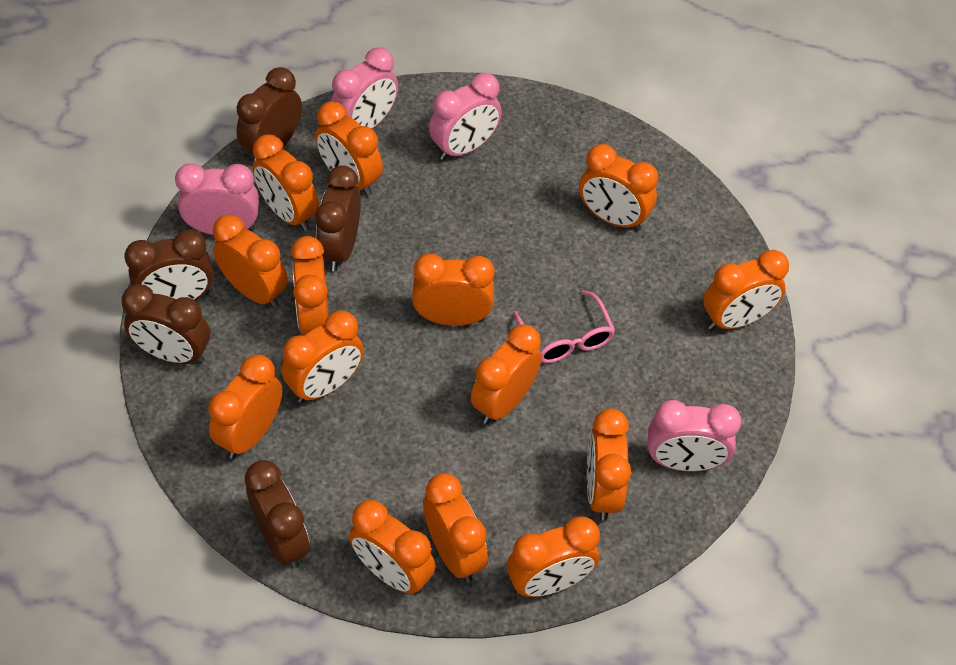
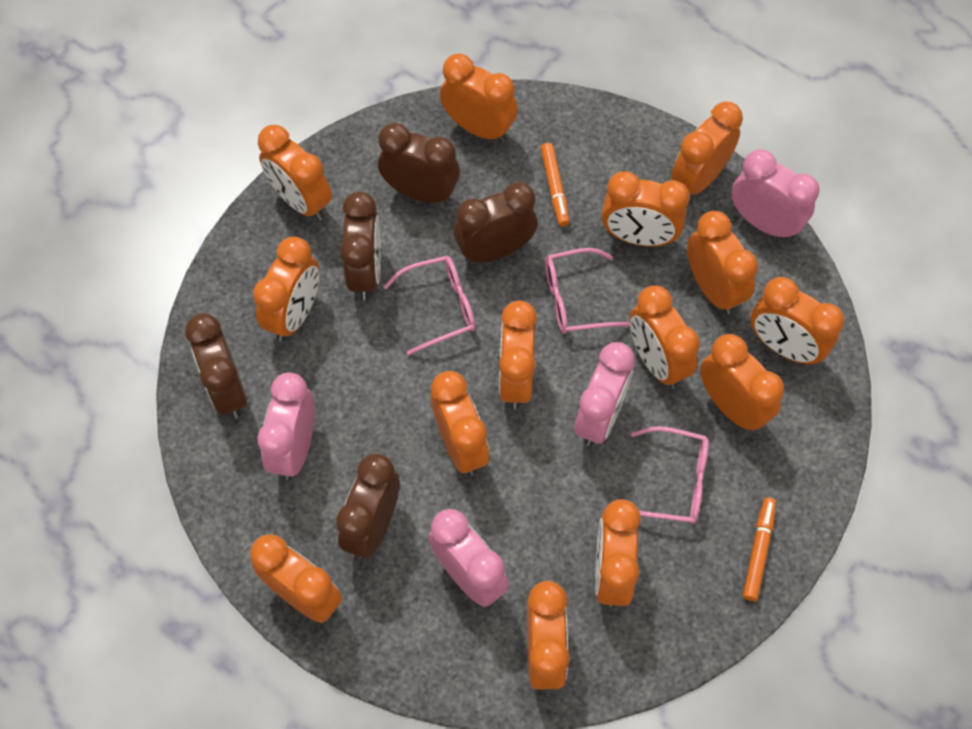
orange marker: 0 -> 2
pink glasses: 1 -> 3

